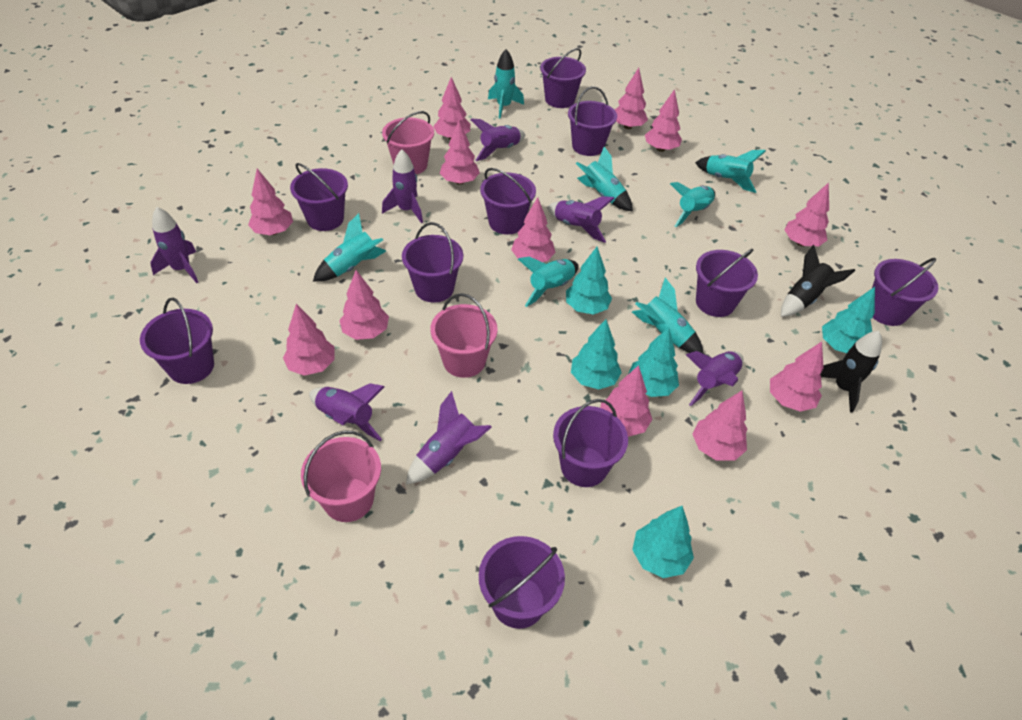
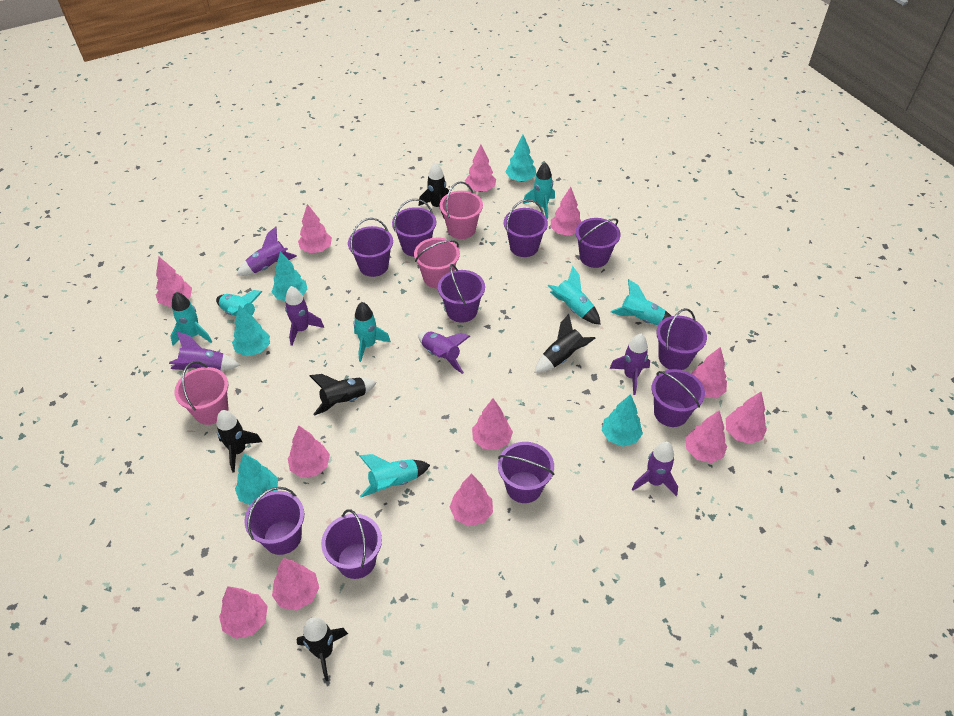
black rocket: 2 -> 5
purple rocket: 7 -> 6

